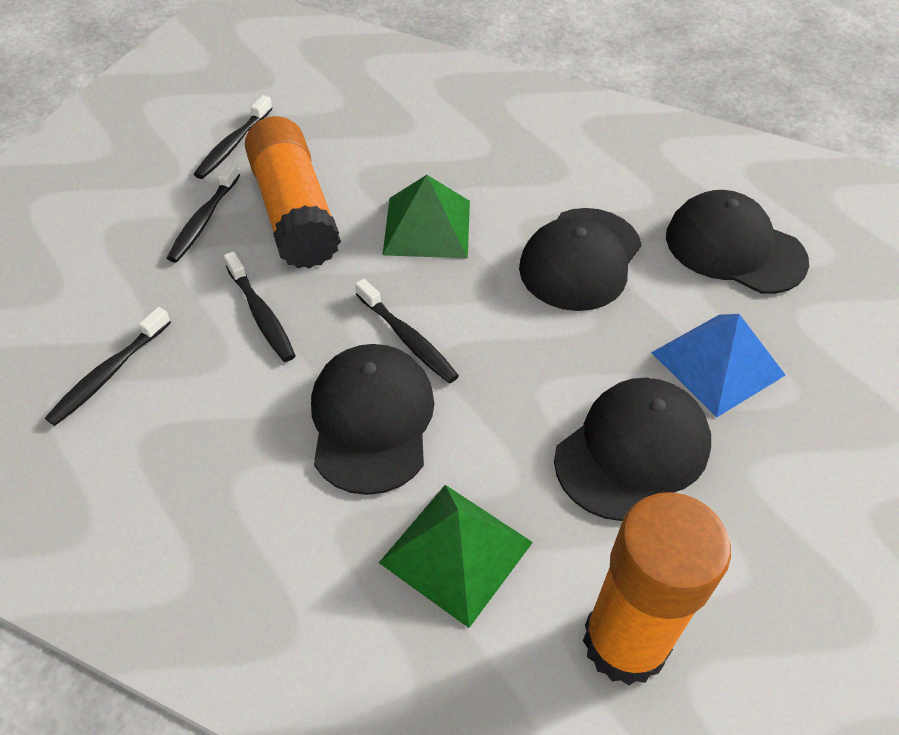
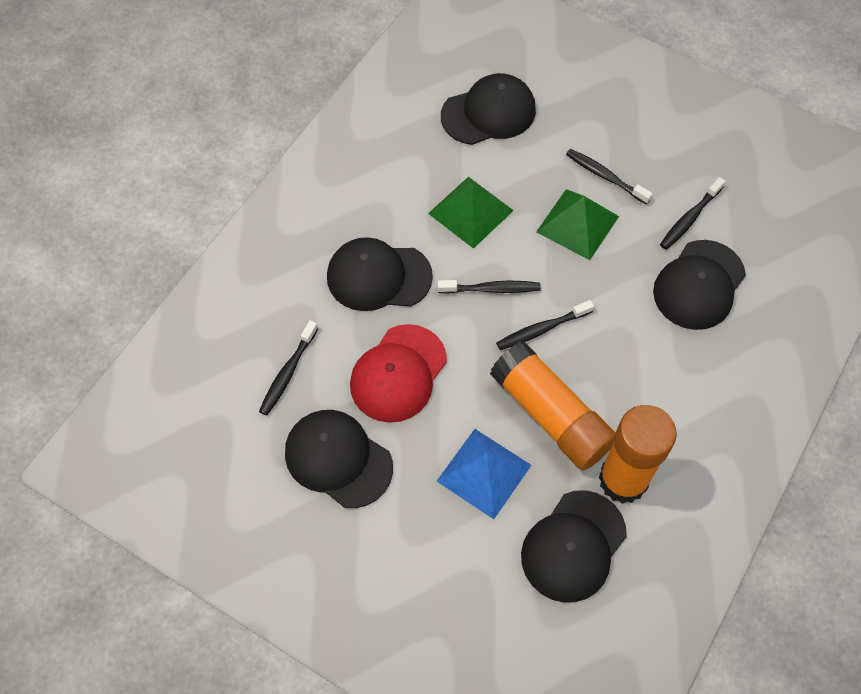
black cap: 4 -> 5
red cap: 0 -> 1

